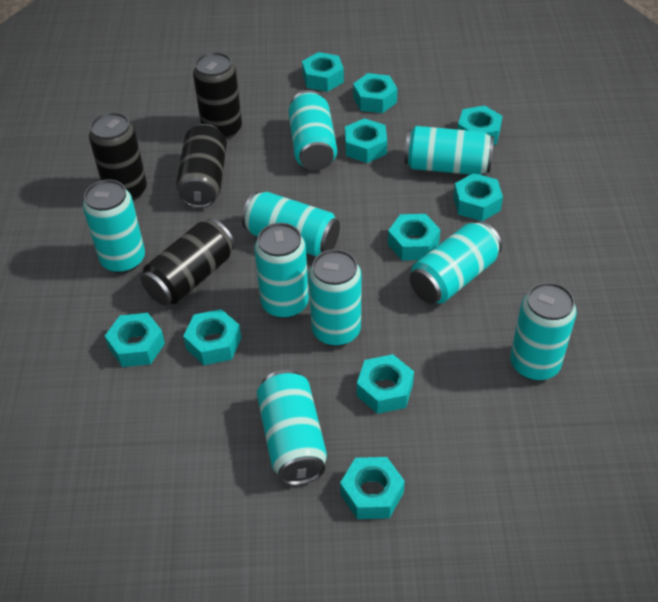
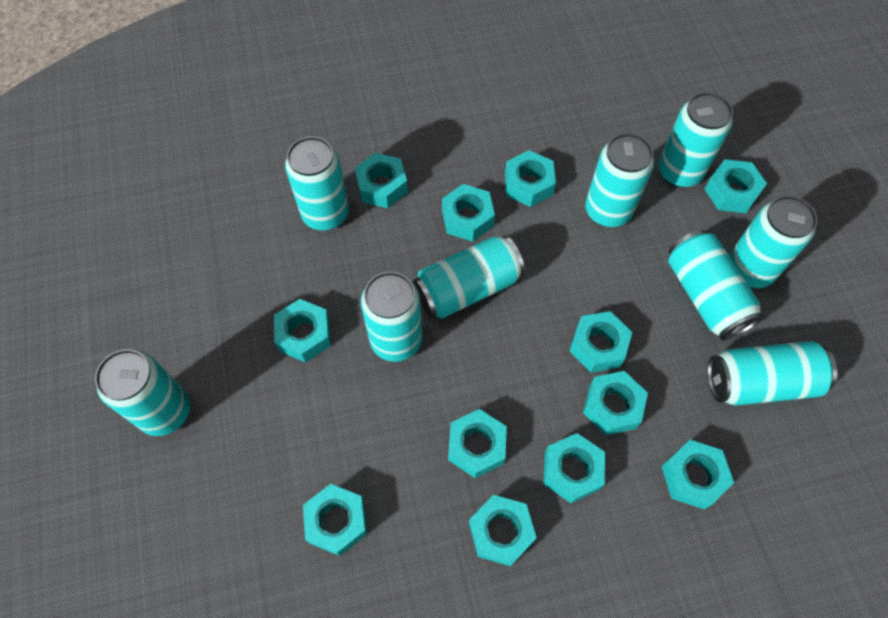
black can: 4 -> 0
turquoise nut: 10 -> 12

